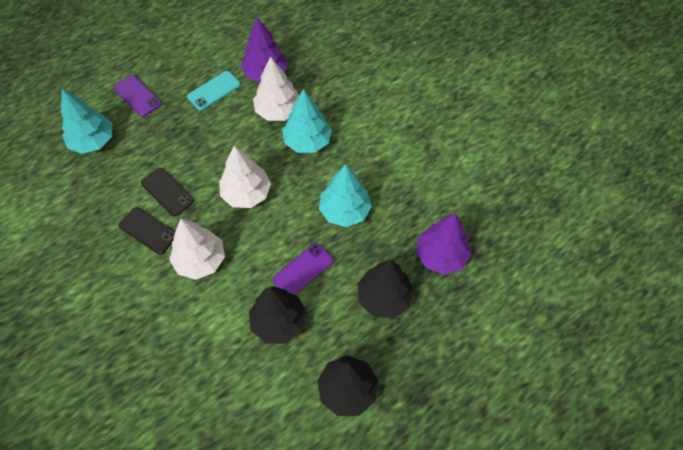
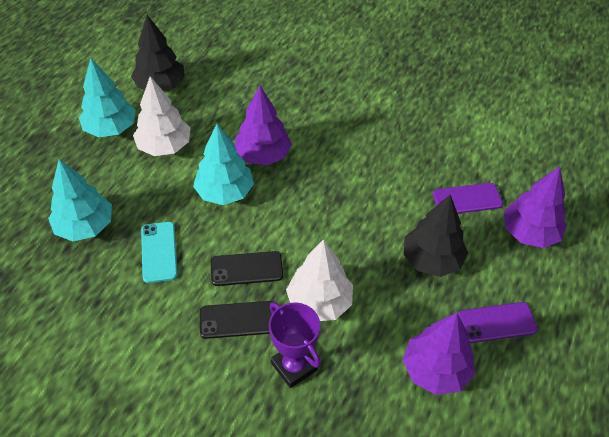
black tree: 3 -> 2
purple tree: 2 -> 3
purple trophy: 0 -> 1
white tree: 3 -> 2

